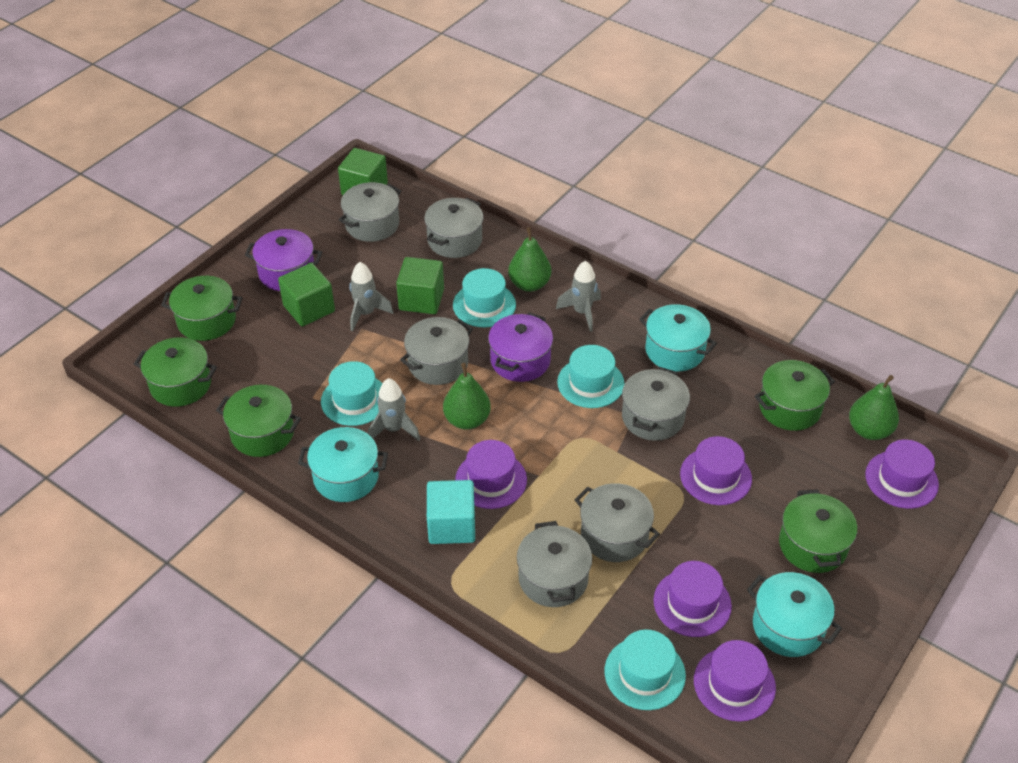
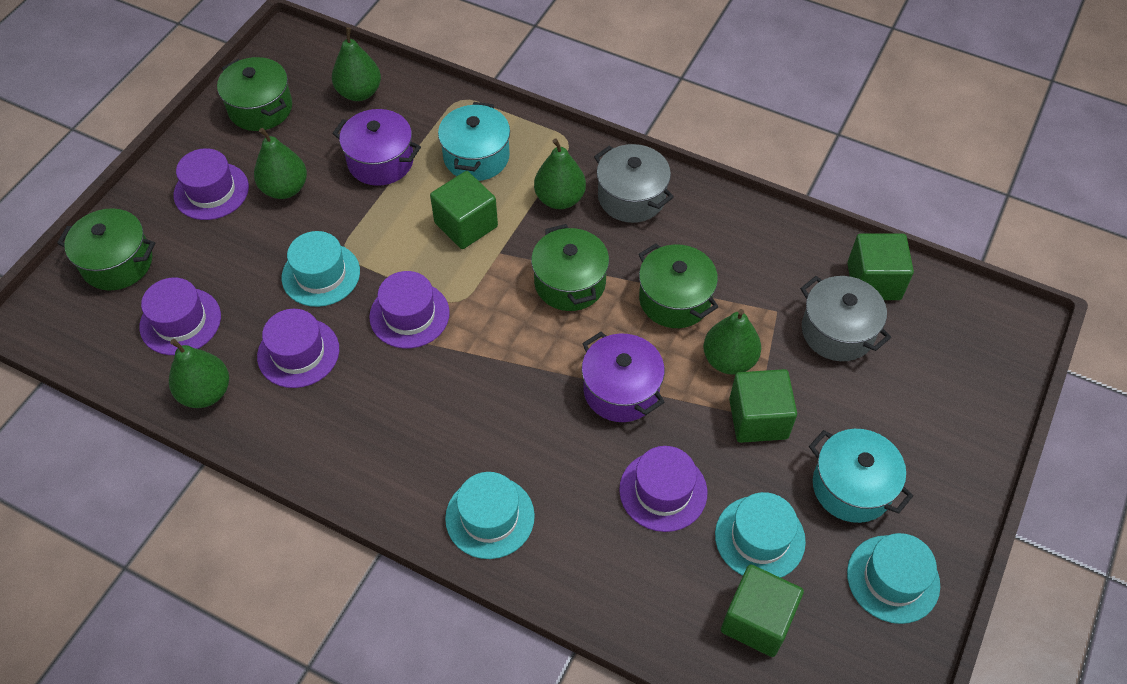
green cube: 3 -> 4
green pear: 3 -> 5
green pot: 5 -> 4
grey pot: 6 -> 2
grey rocket: 3 -> 0
turquoise cube: 1 -> 0
turquoise pot: 3 -> 2

